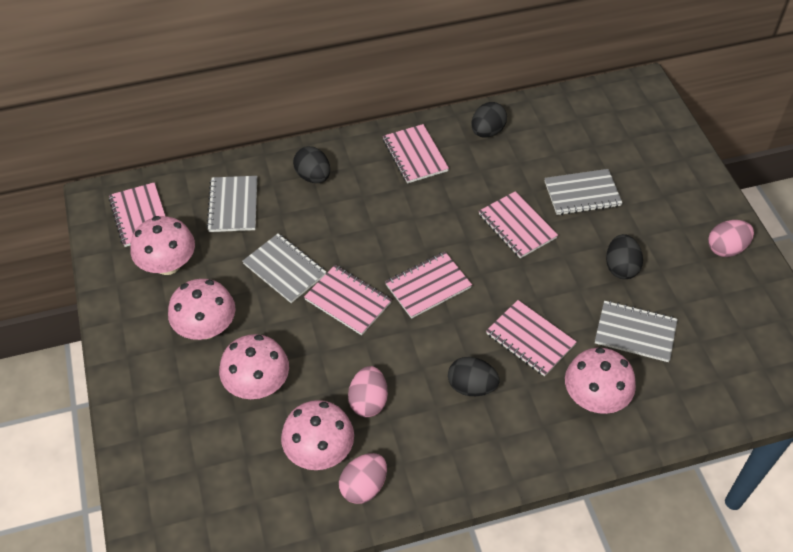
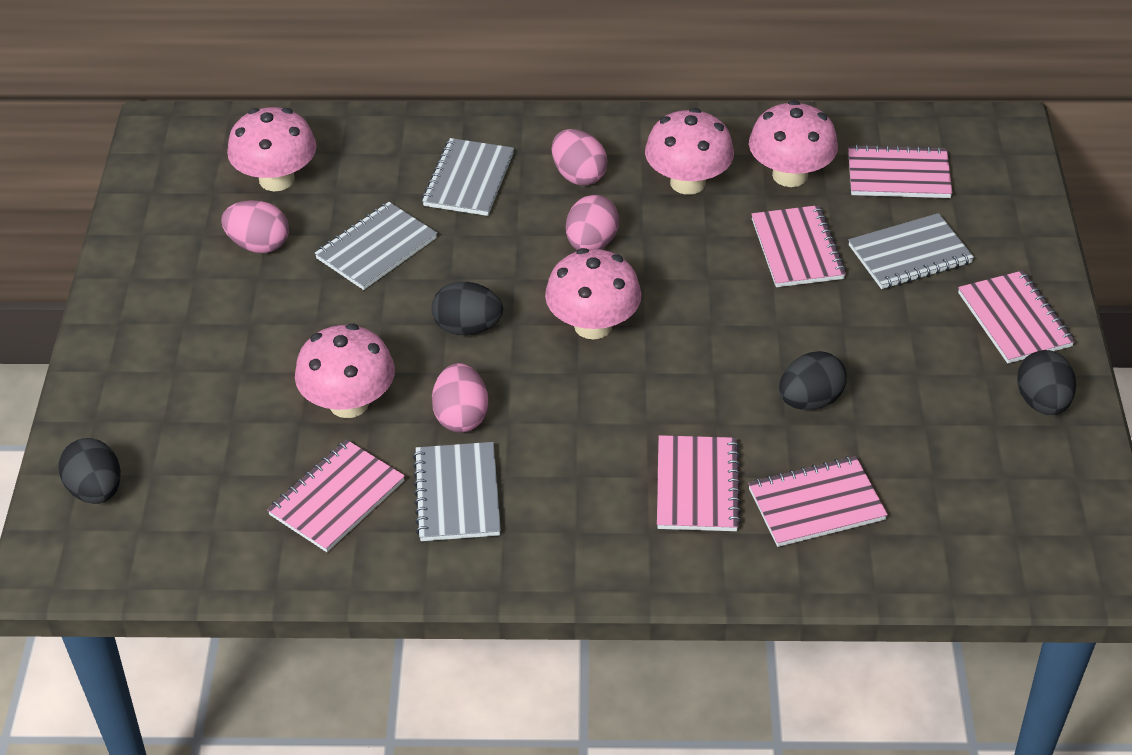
pink egg: 3 -> 4

